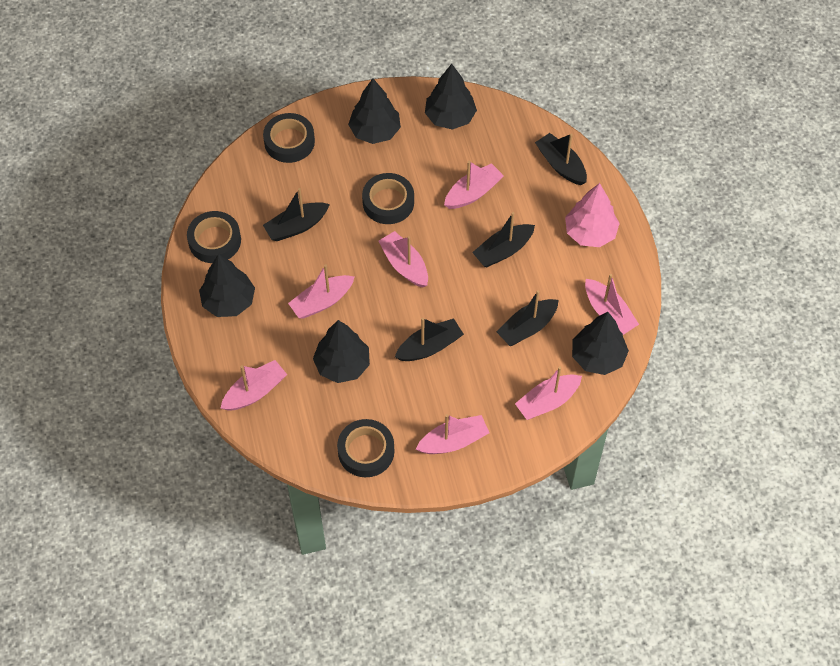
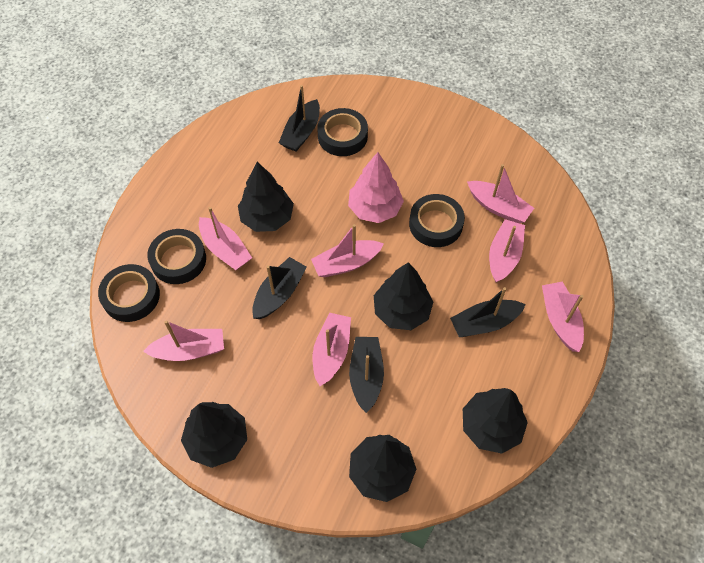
black boat: 5 -> 4

